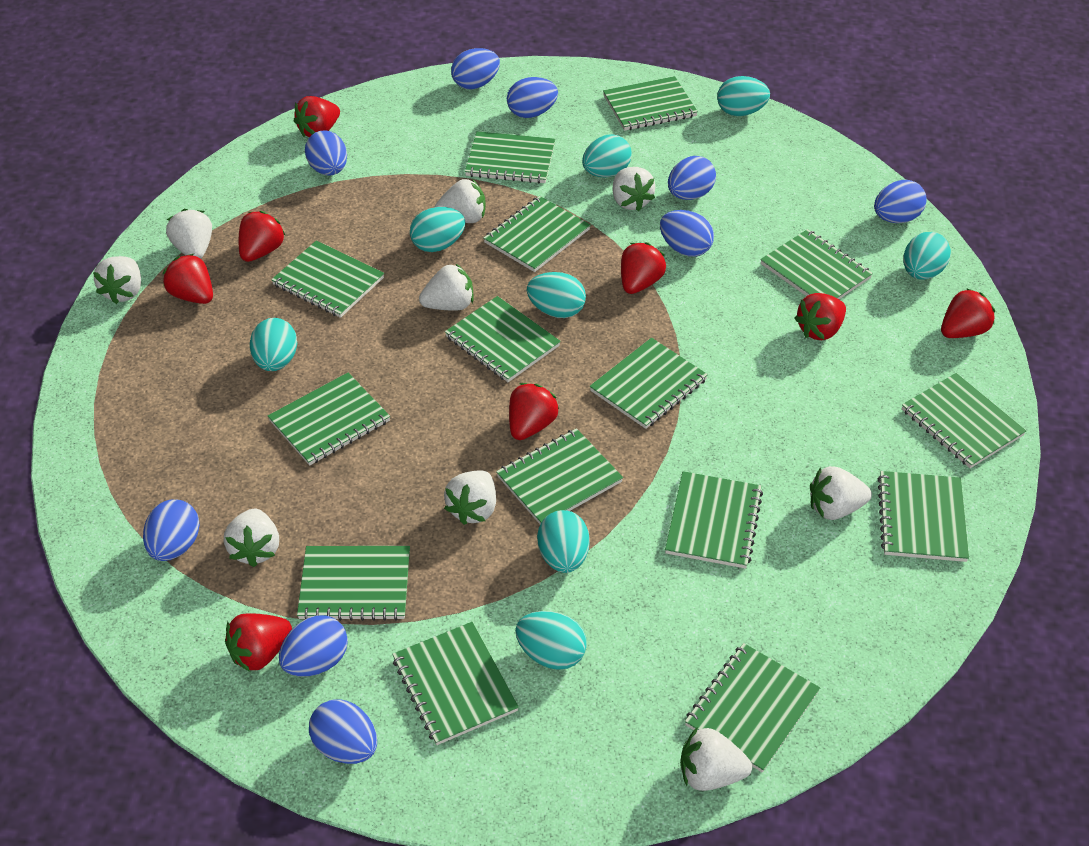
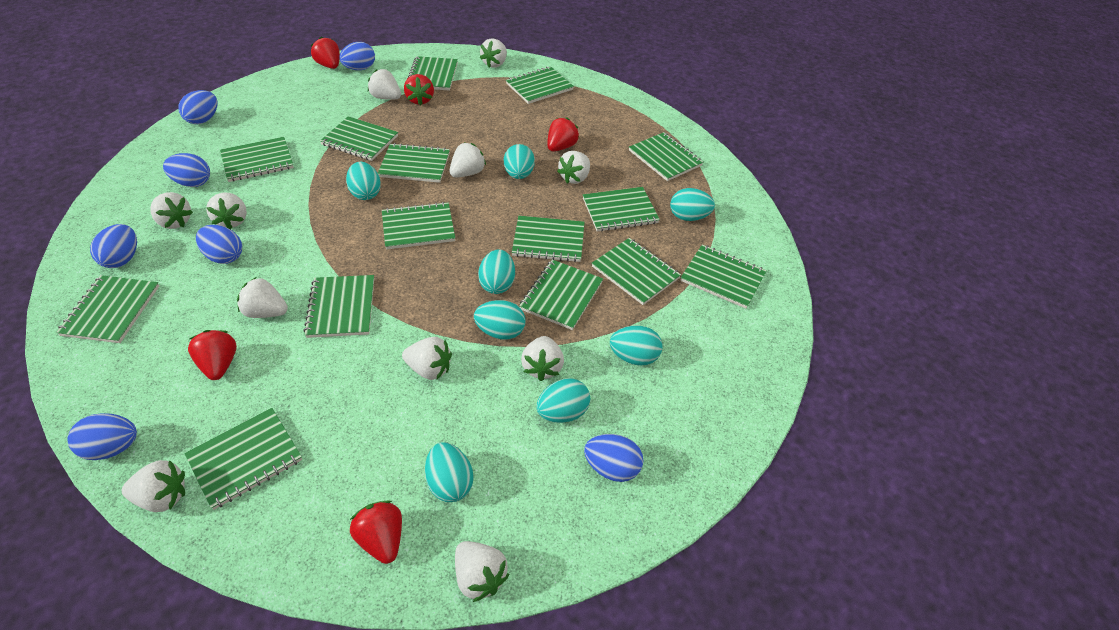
blue egg: 9 -> 7
red strawberry: 8 -> 5
white strawberry: 9 -> 11

